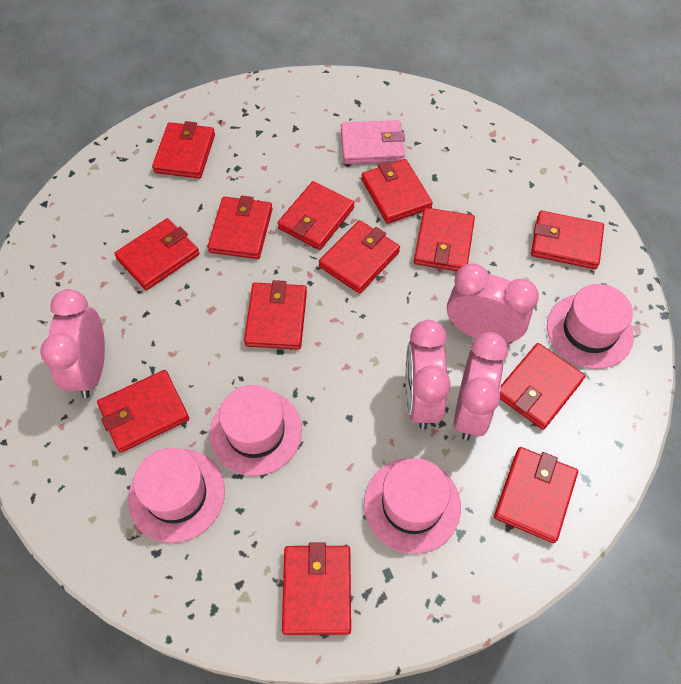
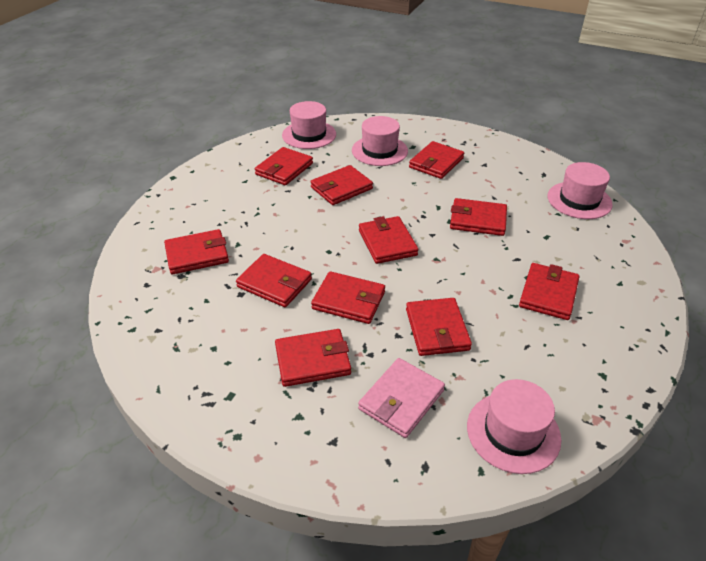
pink clock: 4 -> 0
red wallet: 13 -> 11

